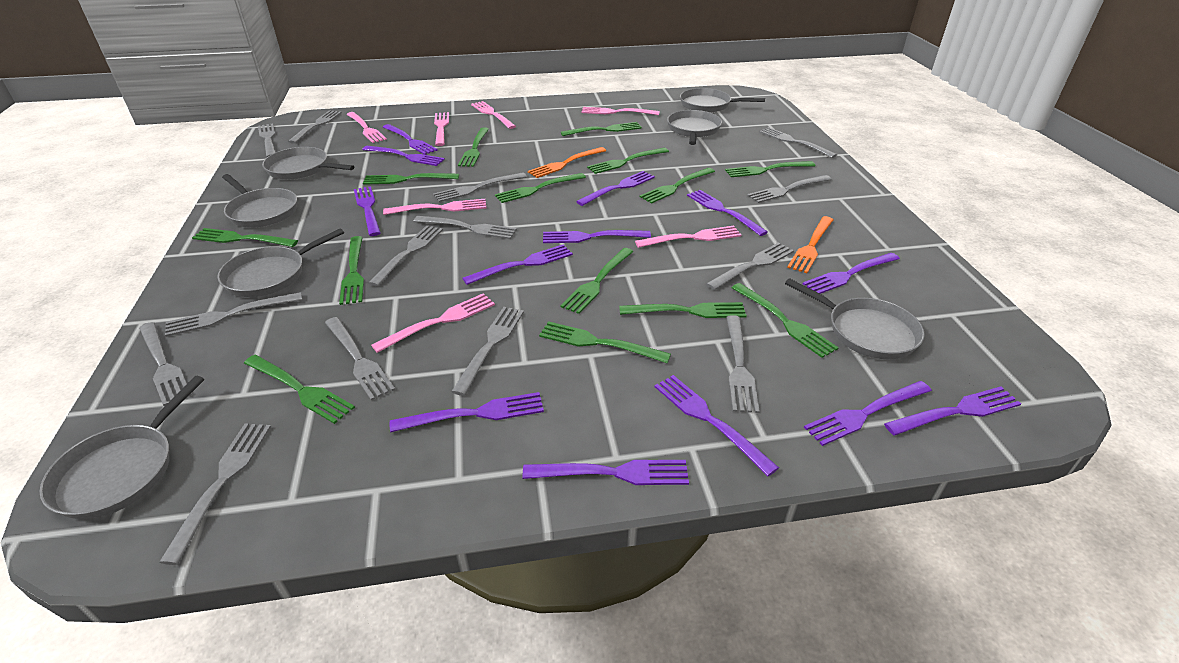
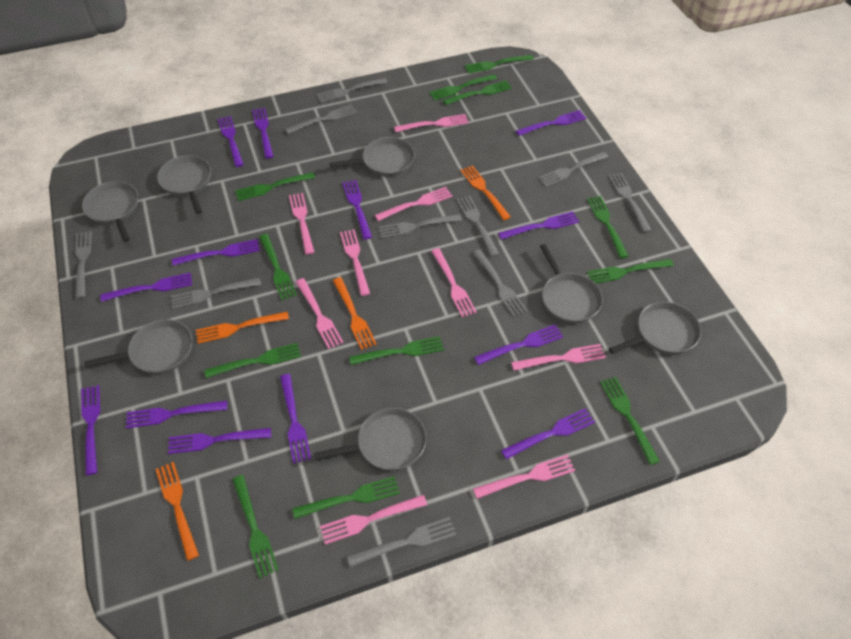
green fork: 14 -> 12
grey fork: 14 -> 10
orange fork: 2 -> 4
pink fork: 7 -> 9

